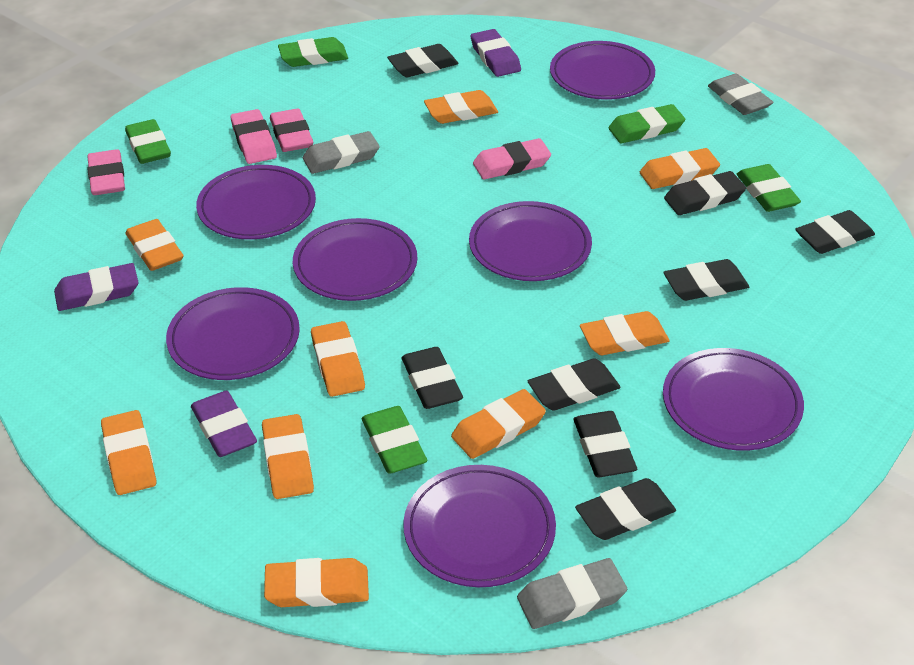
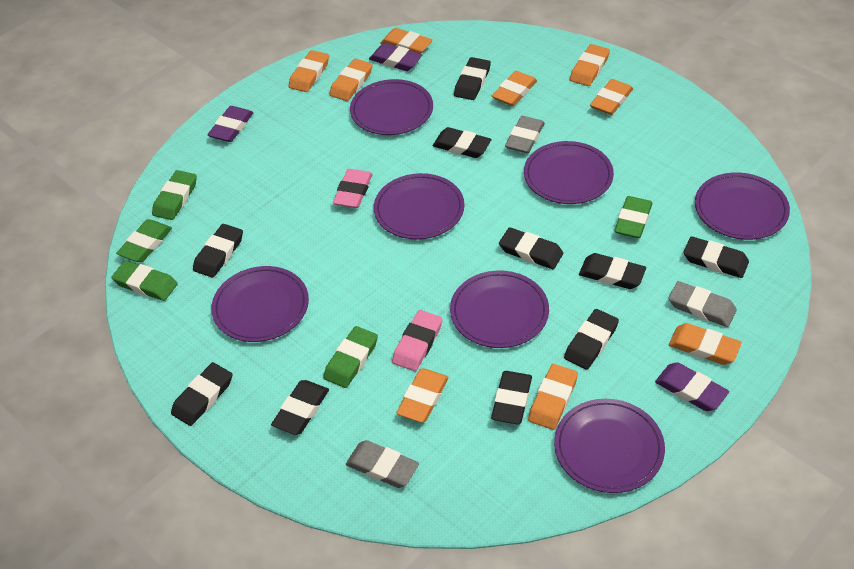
black eraser: 8 -> 10
pink eraser: 4 -> 2

